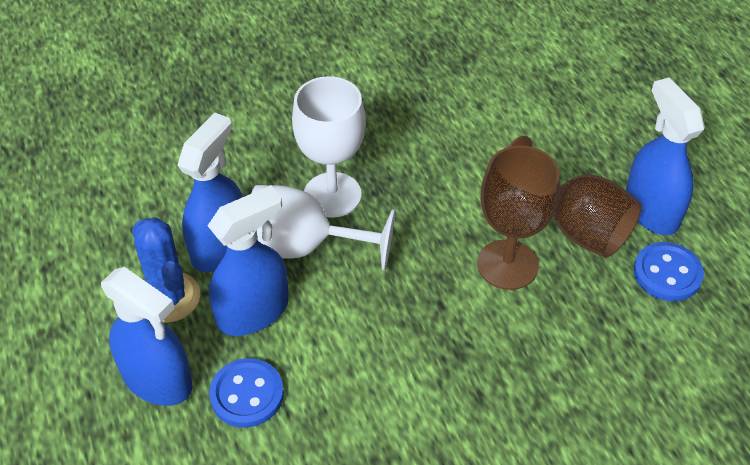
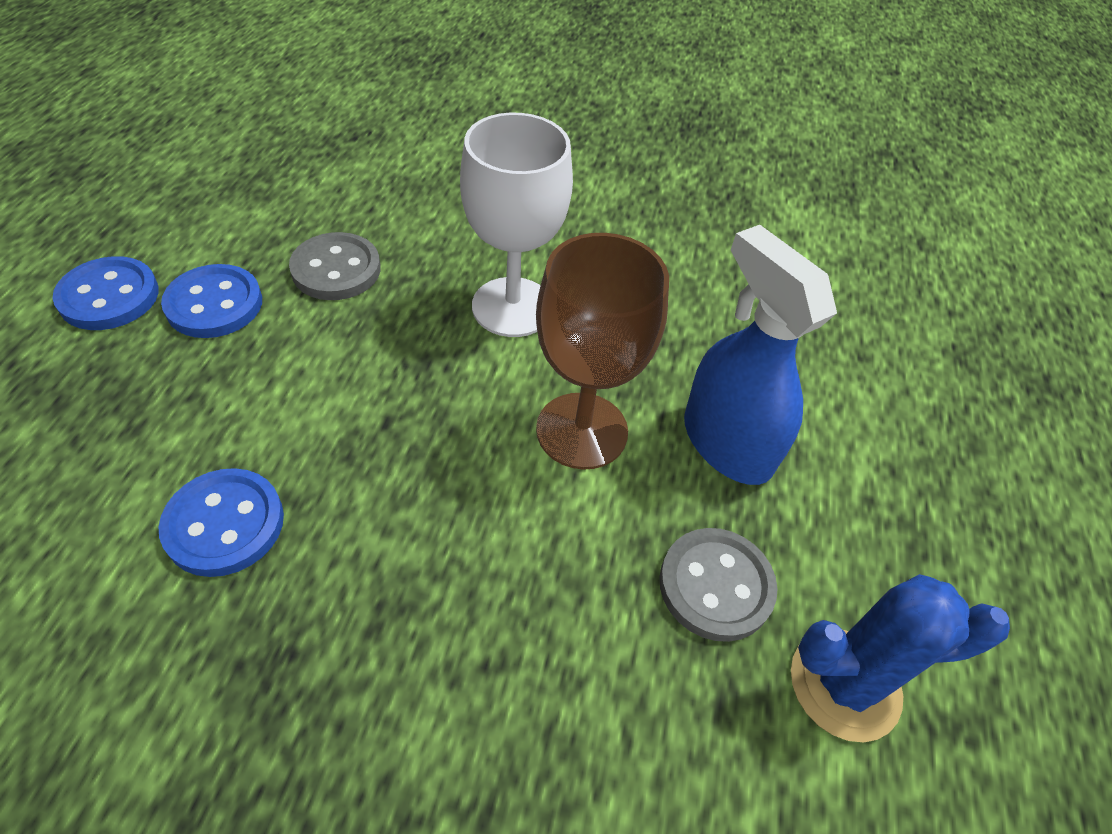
blue button: 2 -> 3
blue spray bottle: 4 -> 1
brown goblet: 2 -> 1
grey button: 0 -> 2
white goblet: 2 -> 1

